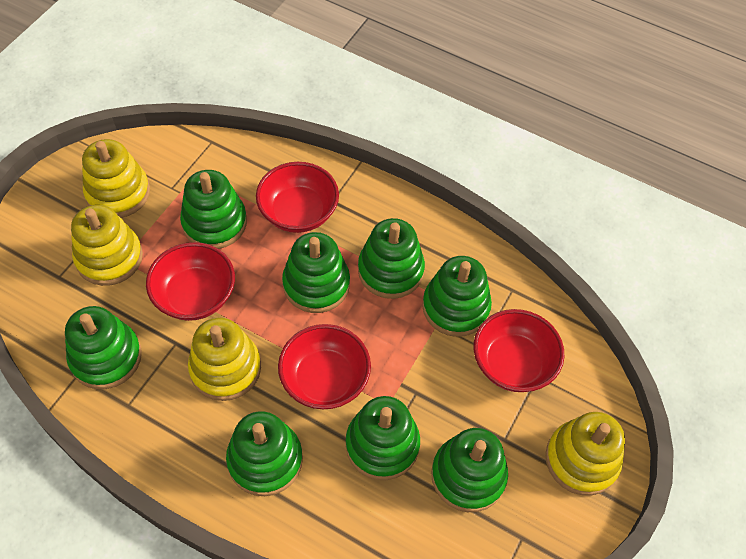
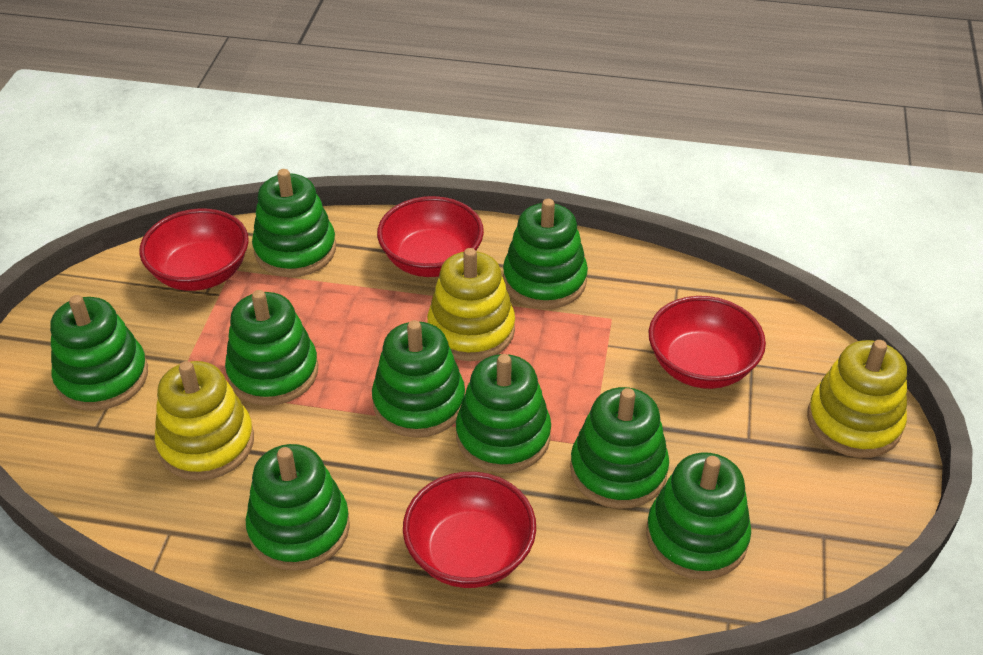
green stacking toy: 8 -> 9
yellow stacking toy: 4 -> 3

